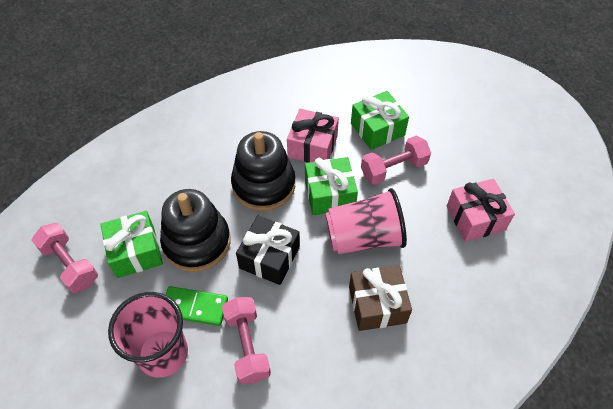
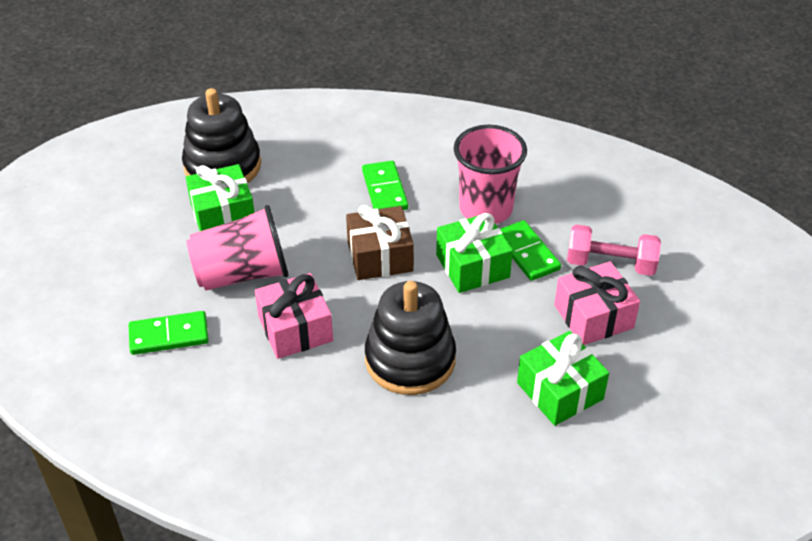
black gift: 1 -> 0
green domino: 1 -> 3
pink dumbbell: 3 -> 1

